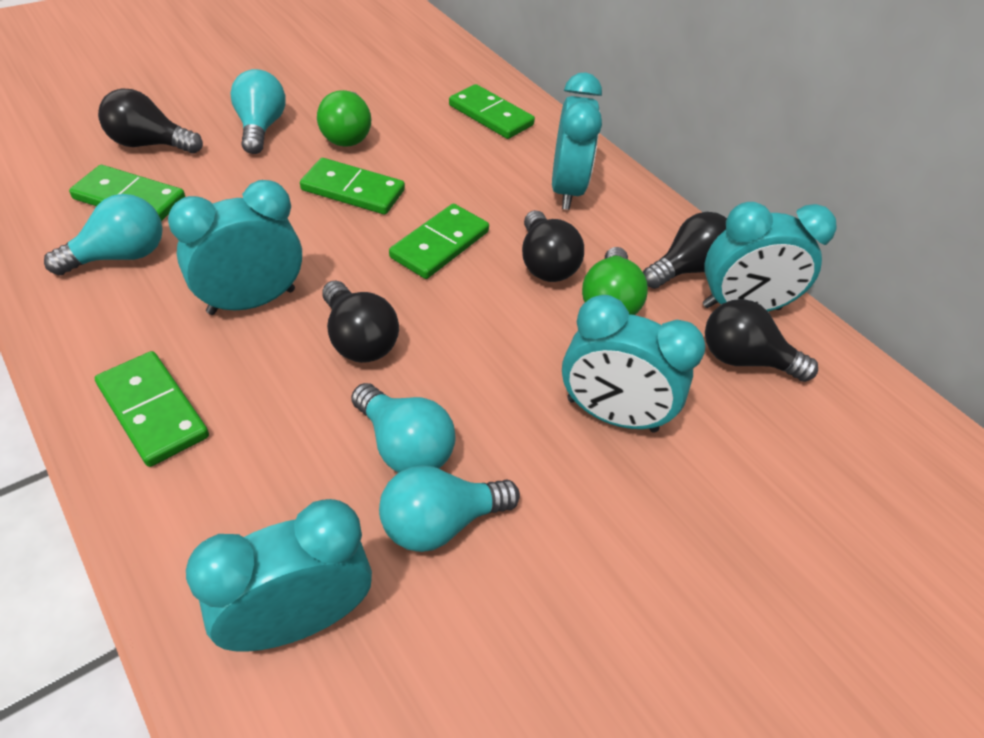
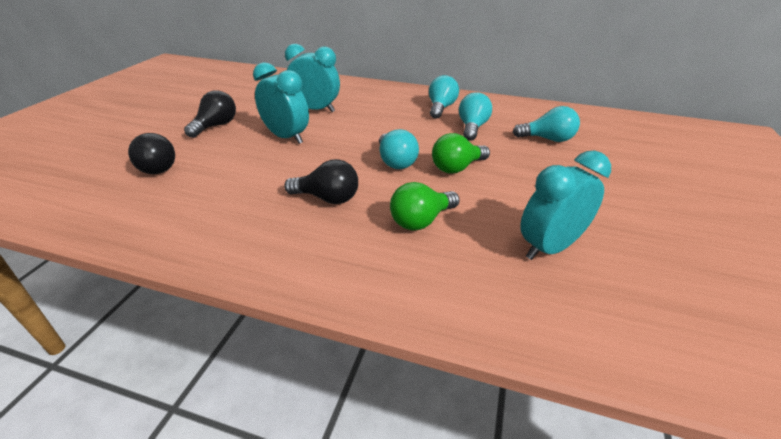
black light bulb: 5 -> 3
green domino: 5 -> 0
turquoise clock: 5 -> 3

